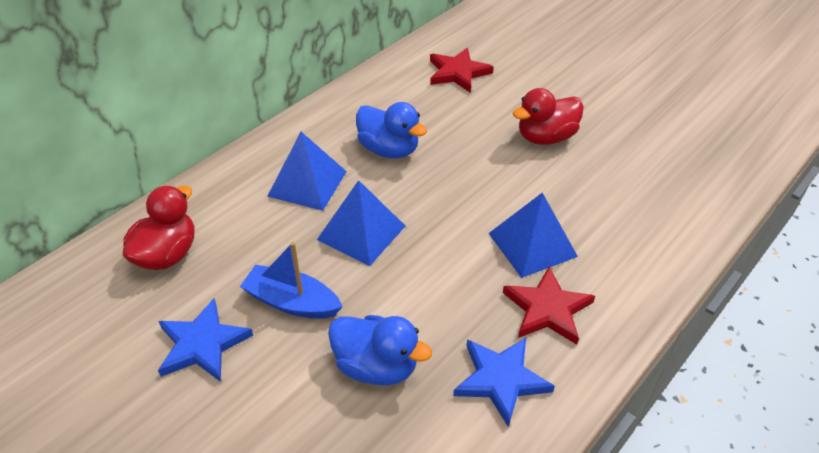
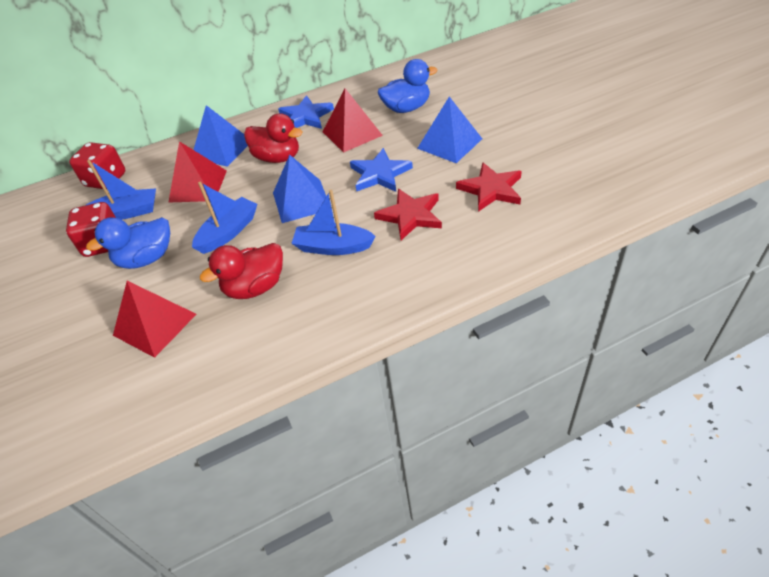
blue boat: 1 -> 3
red dice: 0 -> 2
red pyramid: 0 -> 3

